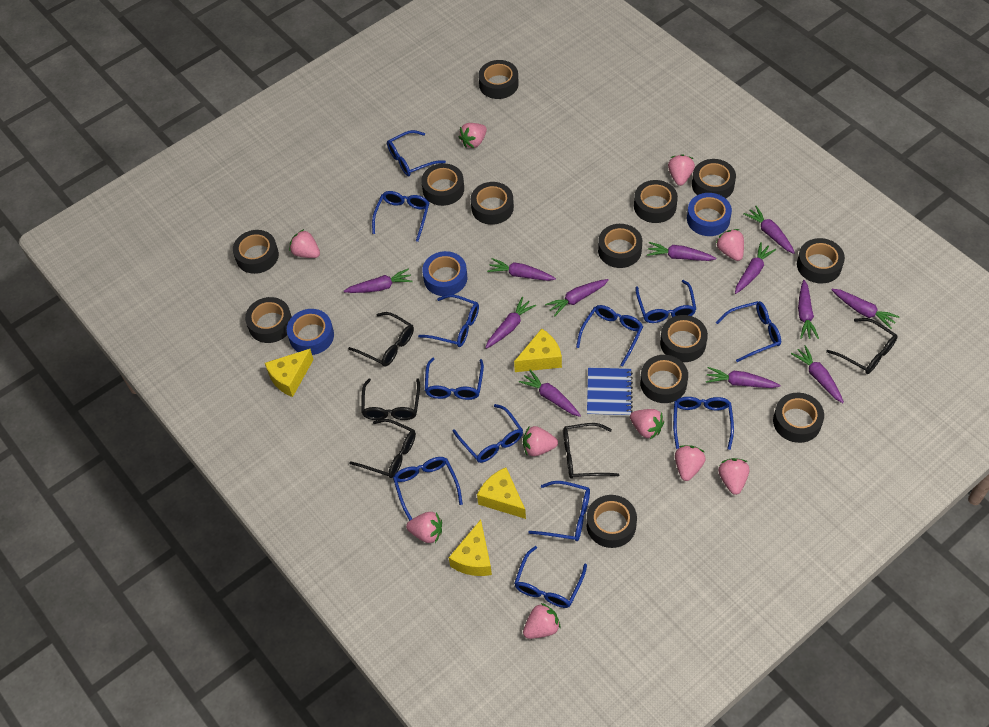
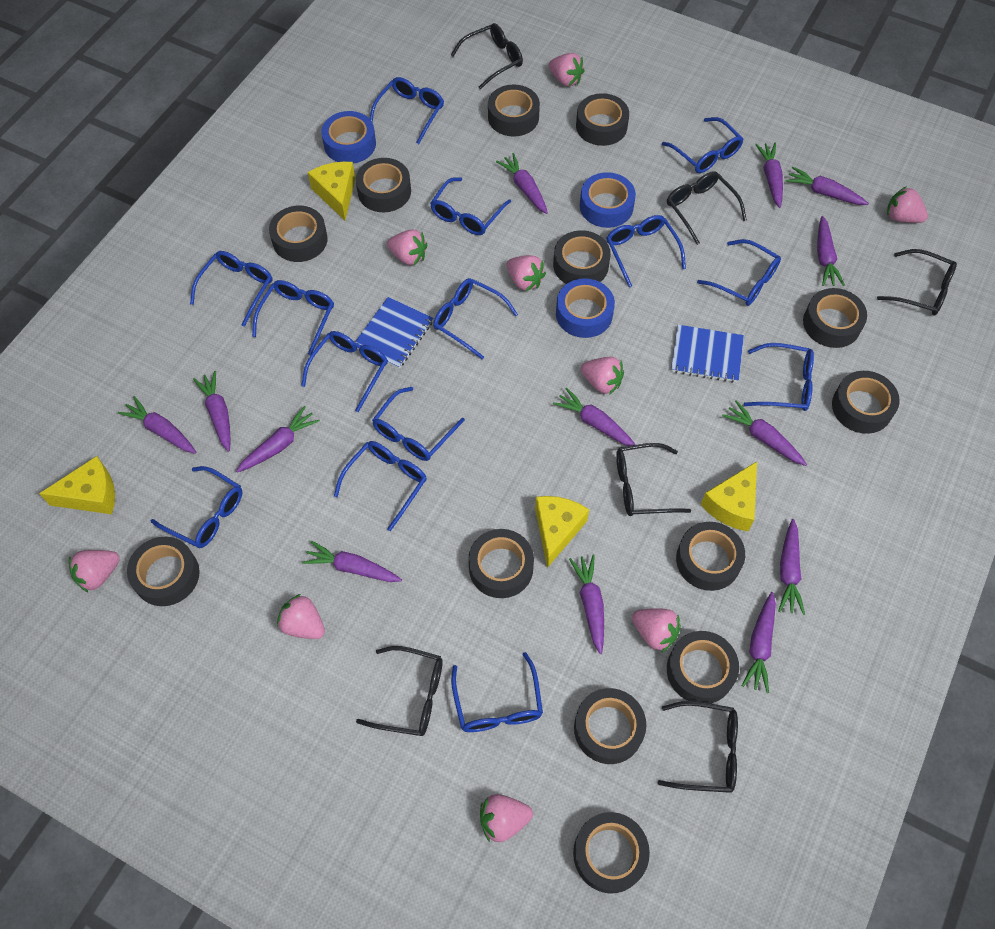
black glasses: 5 -> 6
blue glasses: 12 -> 14
blue notebook: 1 -> 2
pink strawberry: 10 -> 9
purple carrot: 12 -> 13

